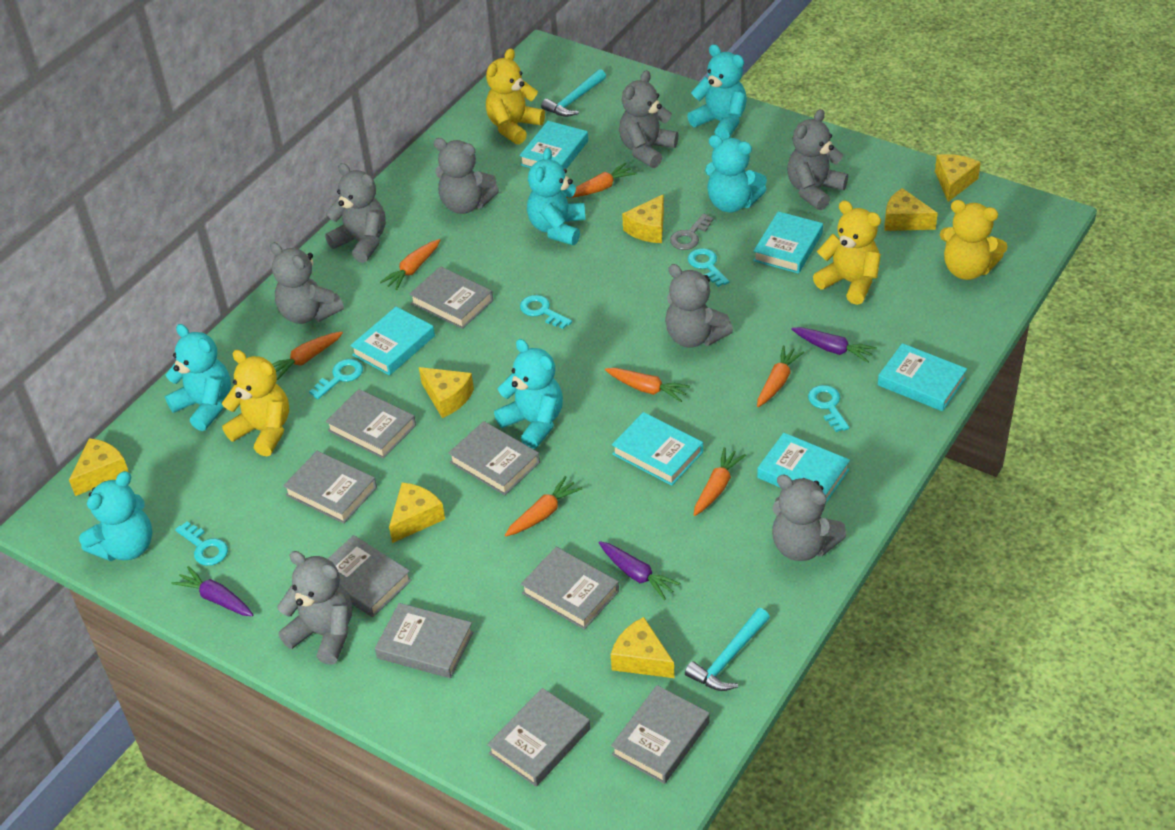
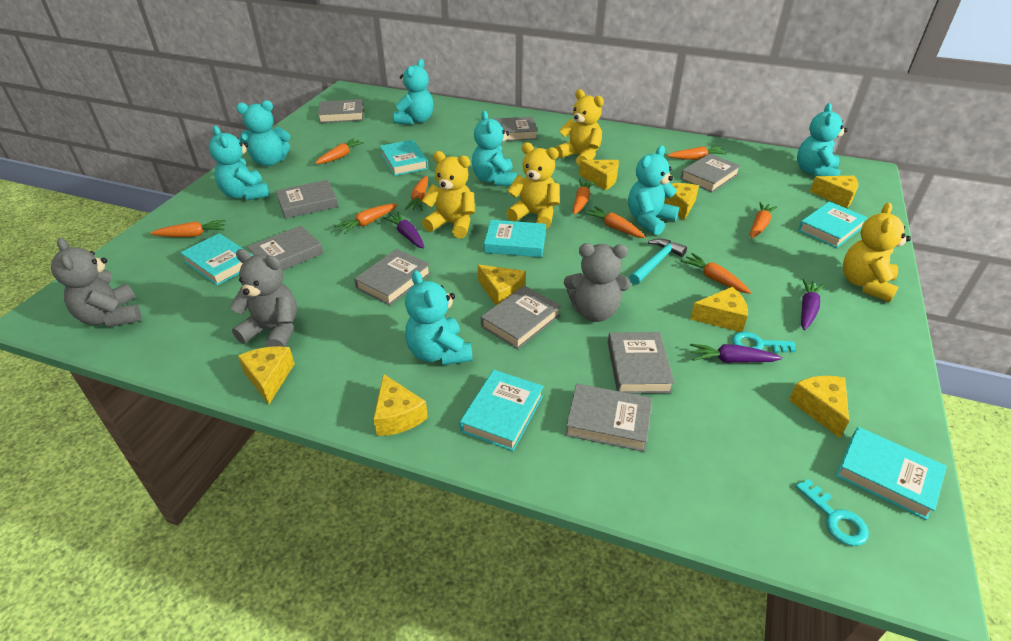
grey key: 1 -> 0
grey teddy bear: 8 -> 3
orange carrot: 7 -> 9
turquoise hammer: 2 -> 1
turquoise key: 5 -> 2
turquoise teddy bear: 6 -> 7
yellow cheese: 7 -> 8

